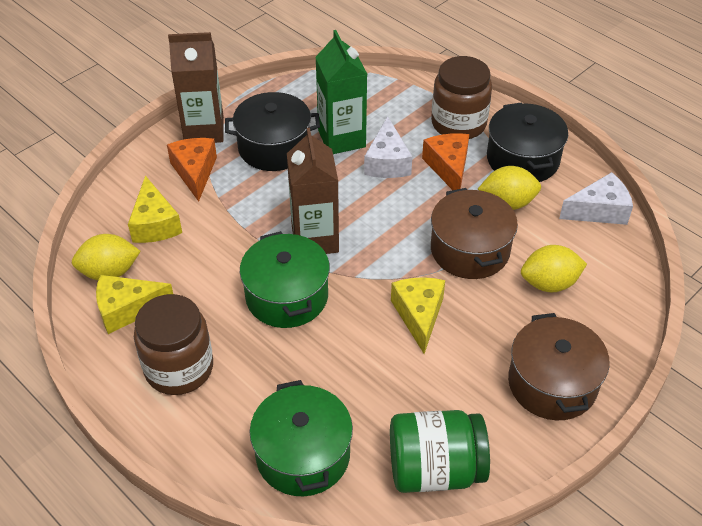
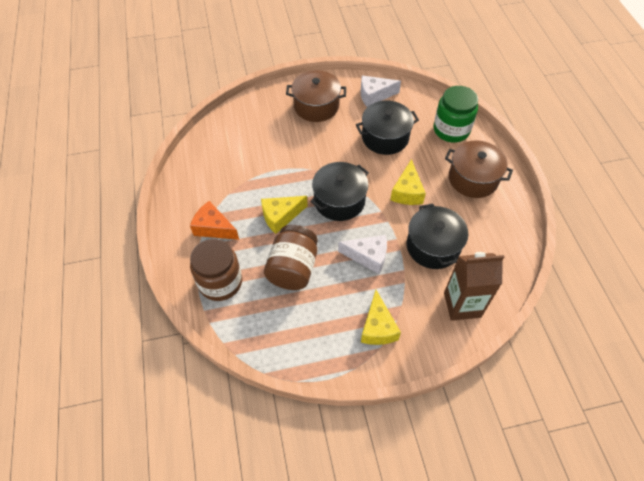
black pot: 2 -> 3
brown carton: 2 -> 1
green carton: 1 -> 0
green pot: 2 -> 0
orange cheese: 2 -> 1
yellow lemon: 3 -> 0

